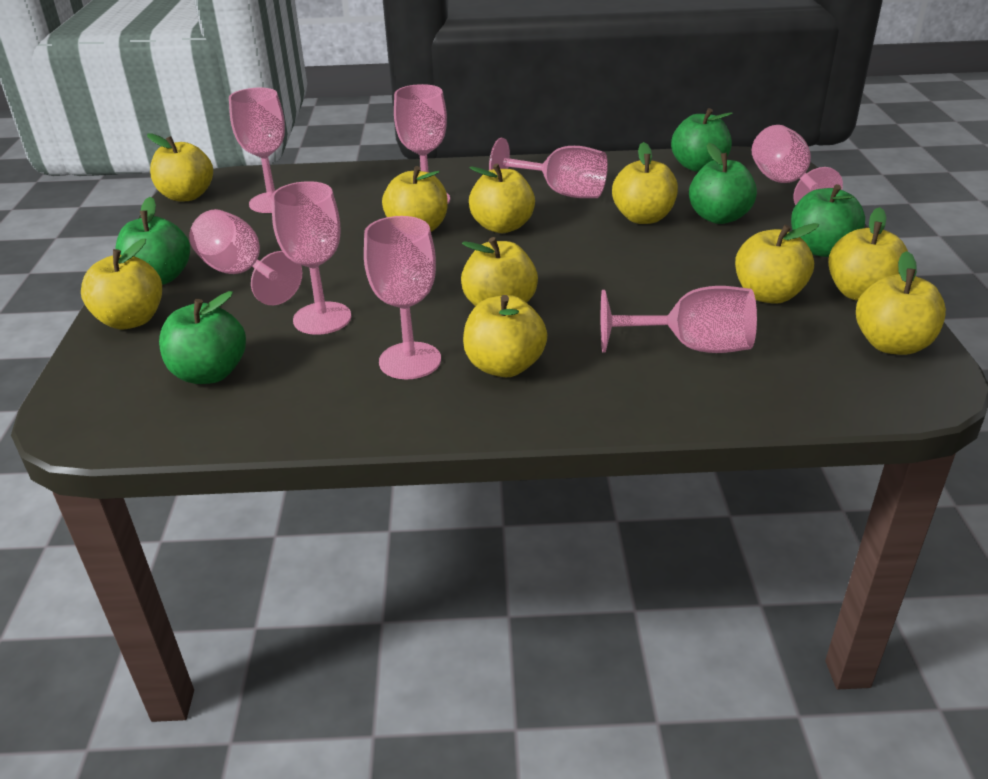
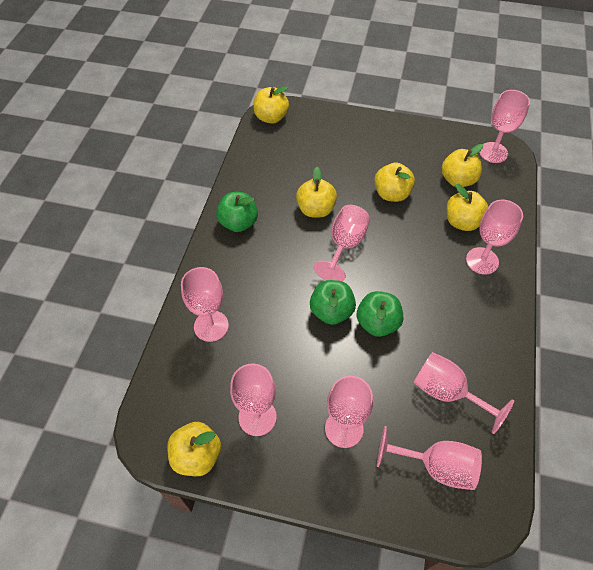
green apple: 5 -> 3
yellow apple: 10 -> 6

